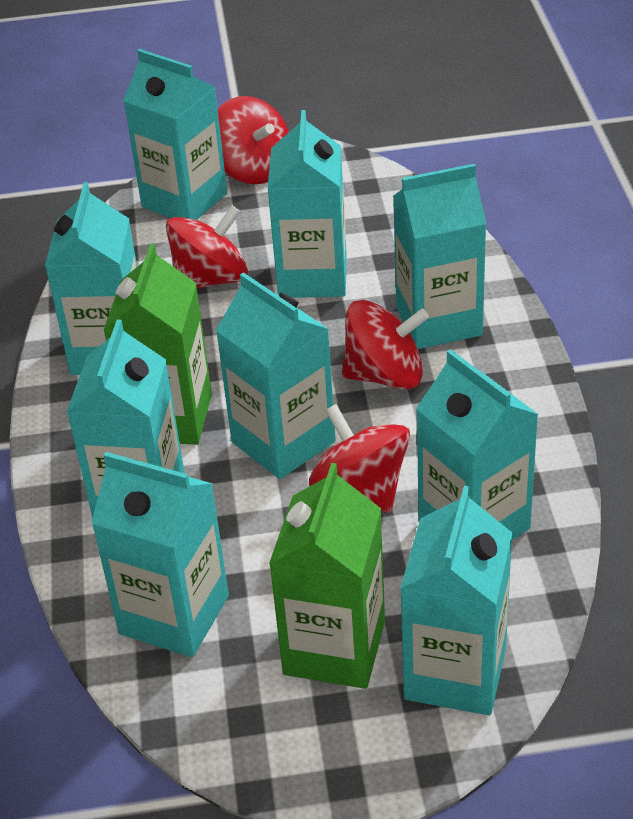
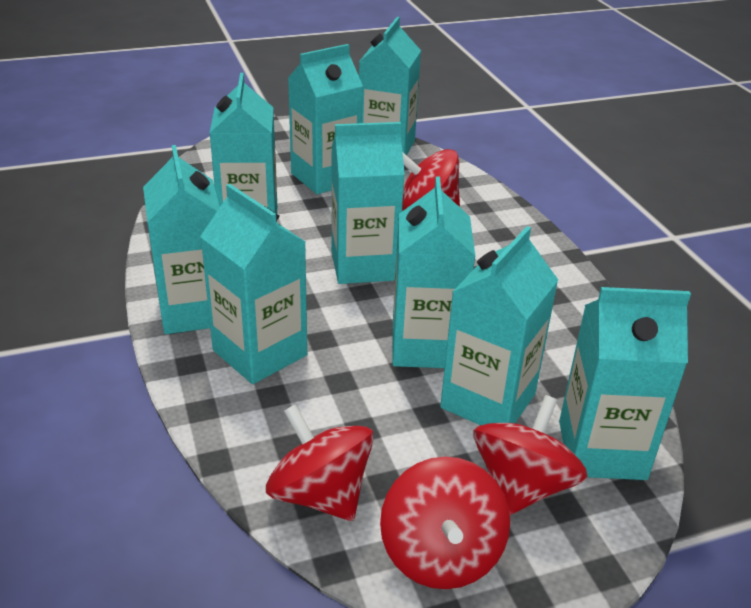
green carton: 2 -> 0

